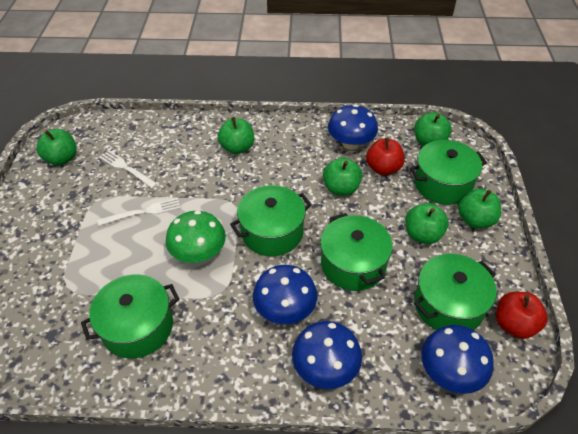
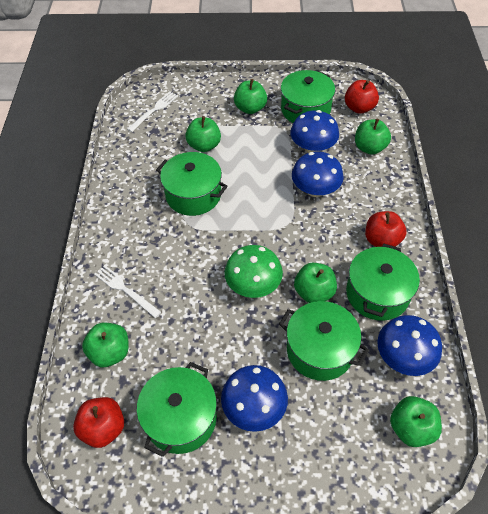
red apple: 2 -> 3

